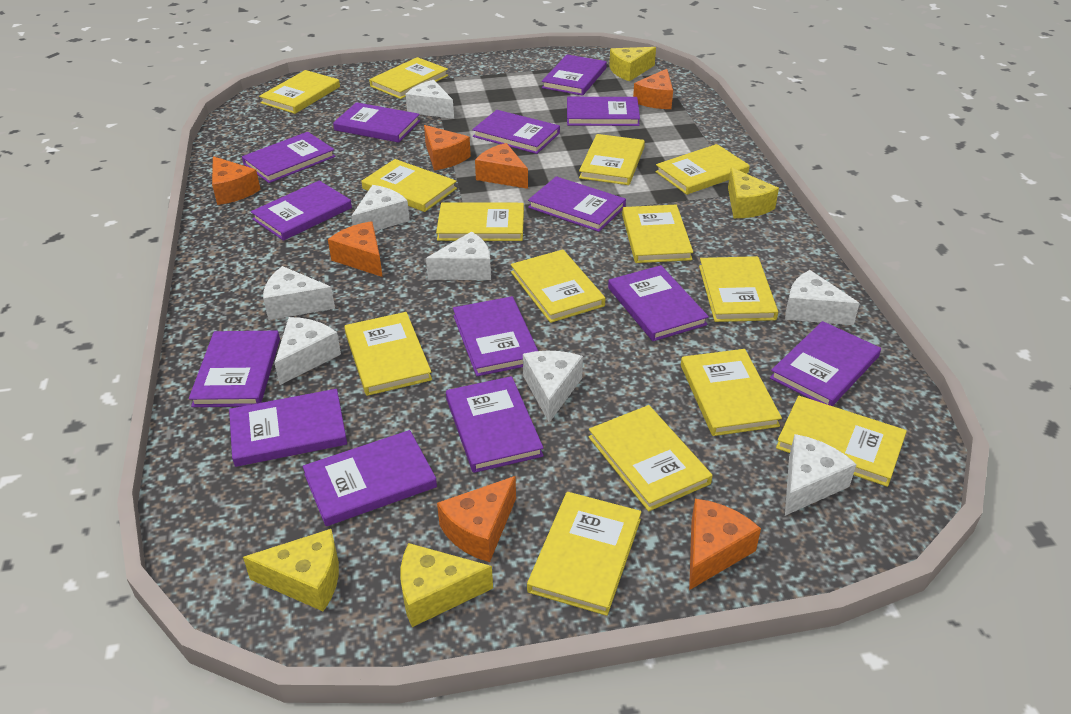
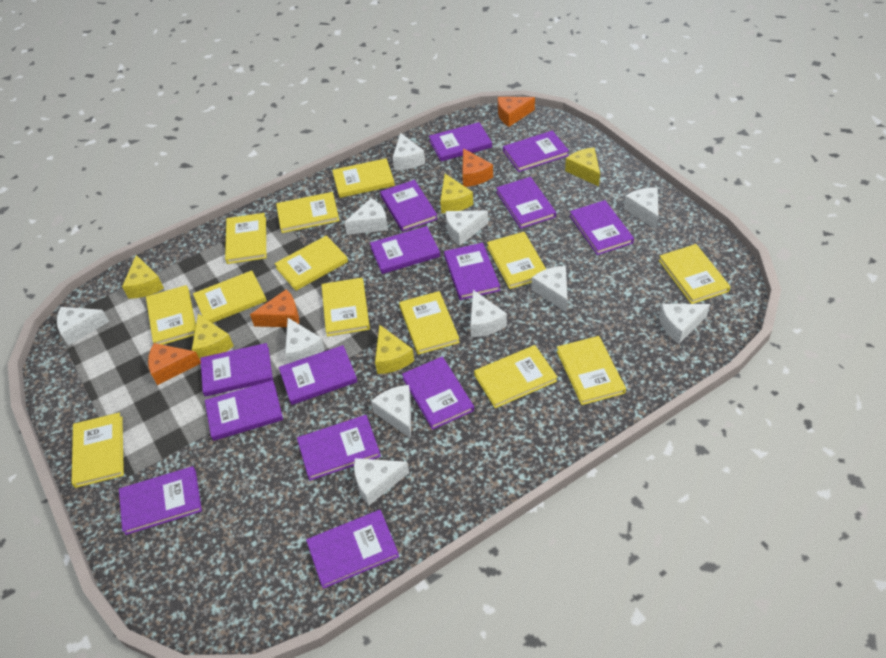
orange cheese: 7 -> 4
white cheese: 8 -> 11
yellow book: 14 -> 13
yellow cheese: 4 -> 5

